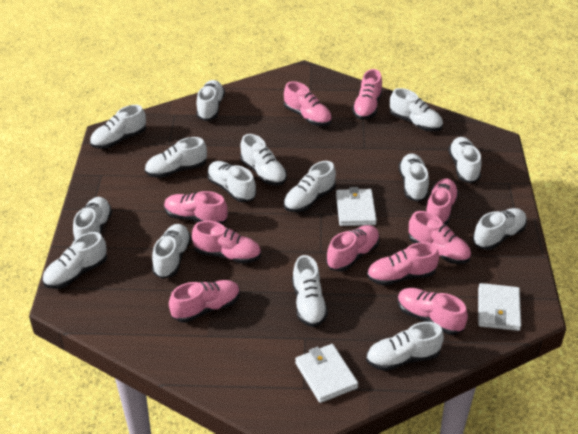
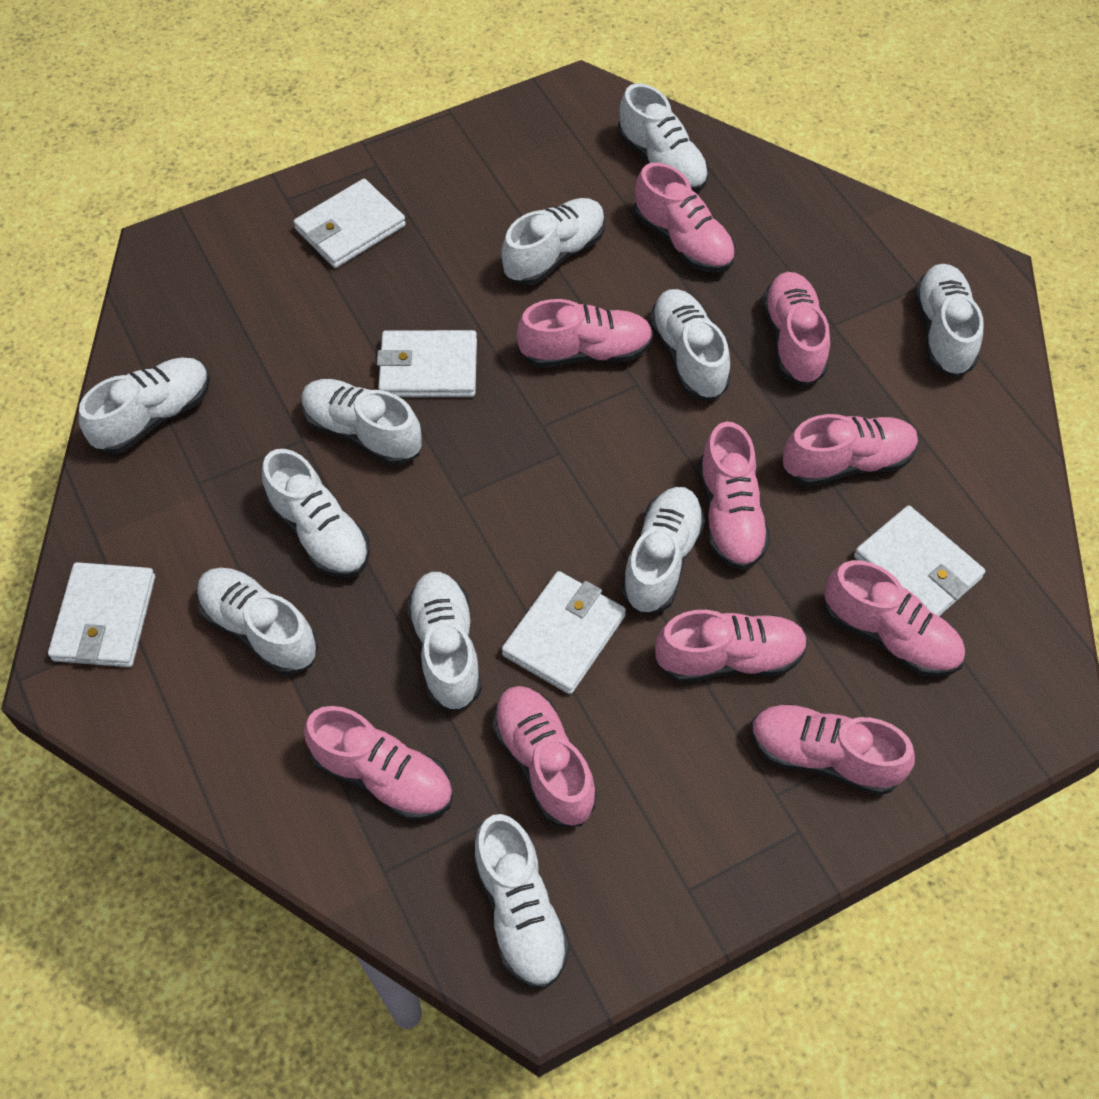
white shoe: 15 -> 11
white wallet: 3 -> 5

